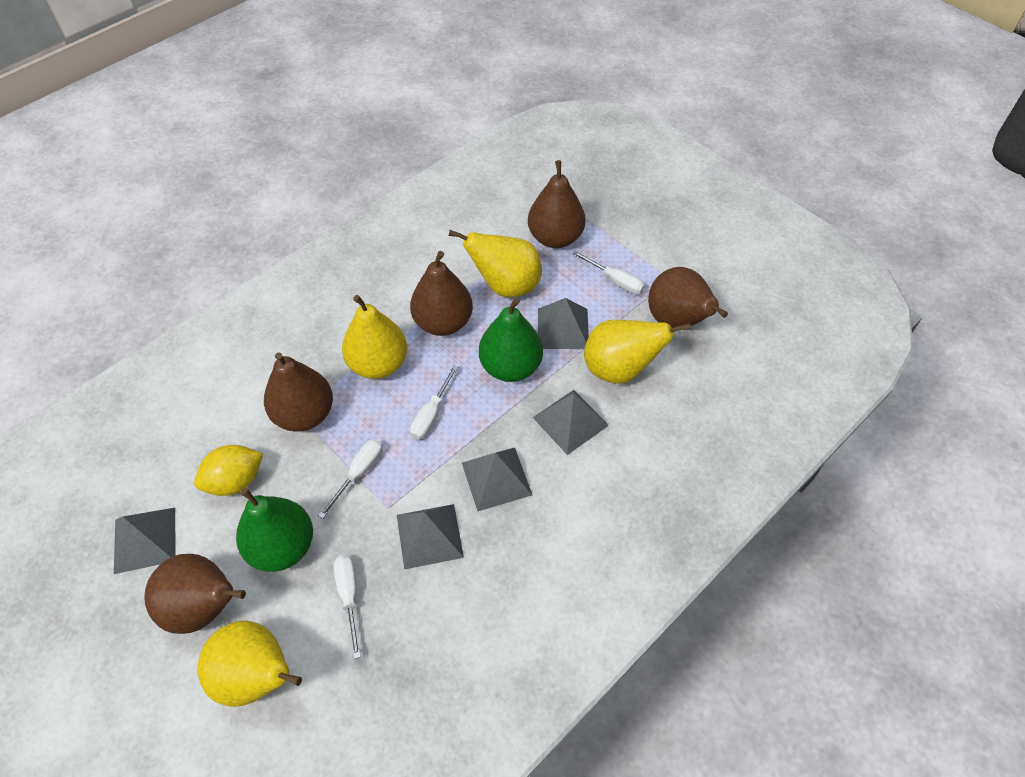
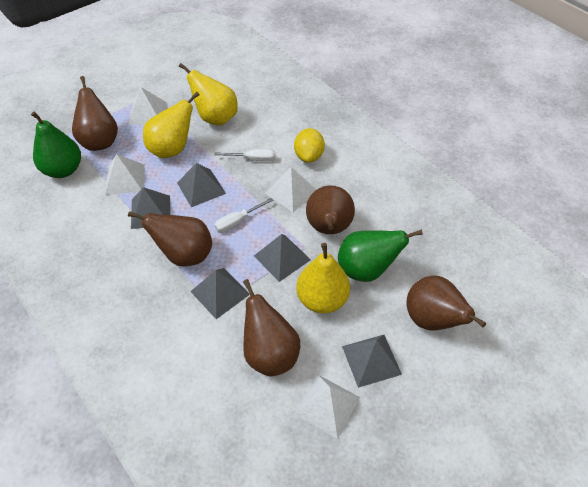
white pyramid: 0 -> 4
white screwdriver: 4 -> 2
yellow pear: 4 -> 3

